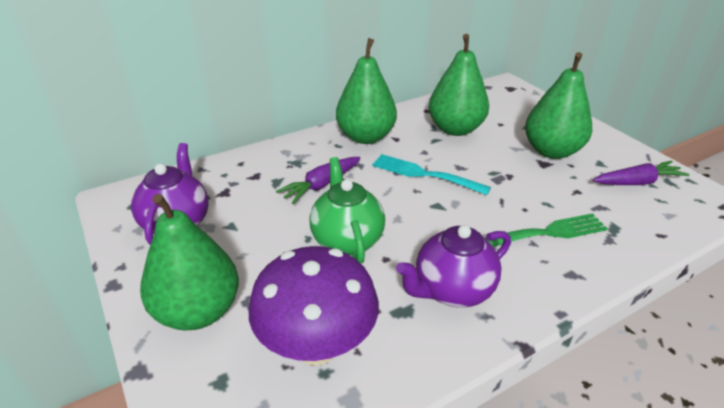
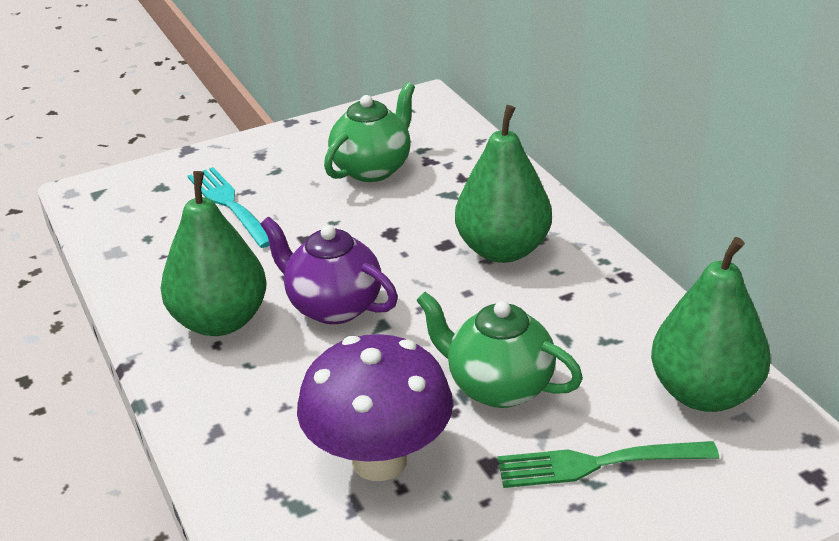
green pear: 4 -> 3
green teapot: 1 -> 2
purple carrot: 2 -> 0
purple teapot: 2 -> 1

